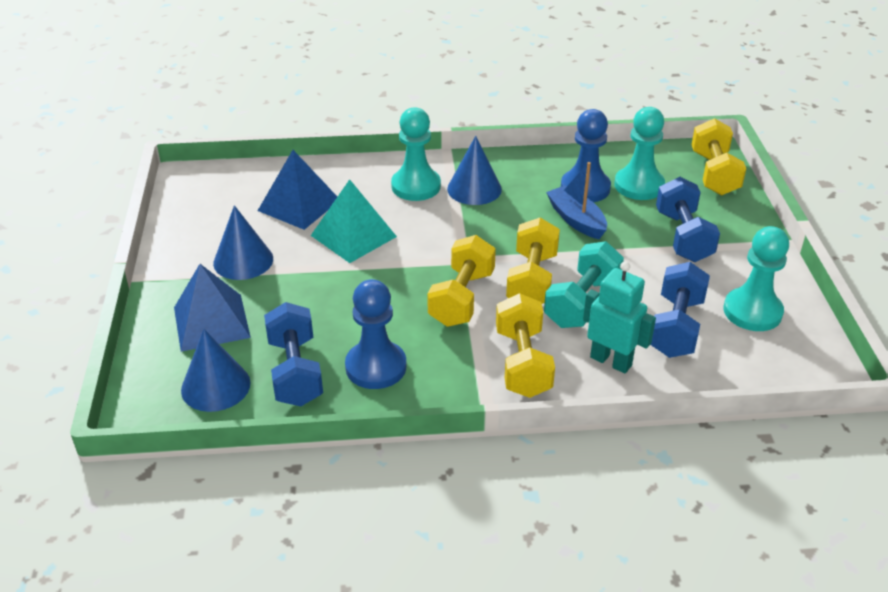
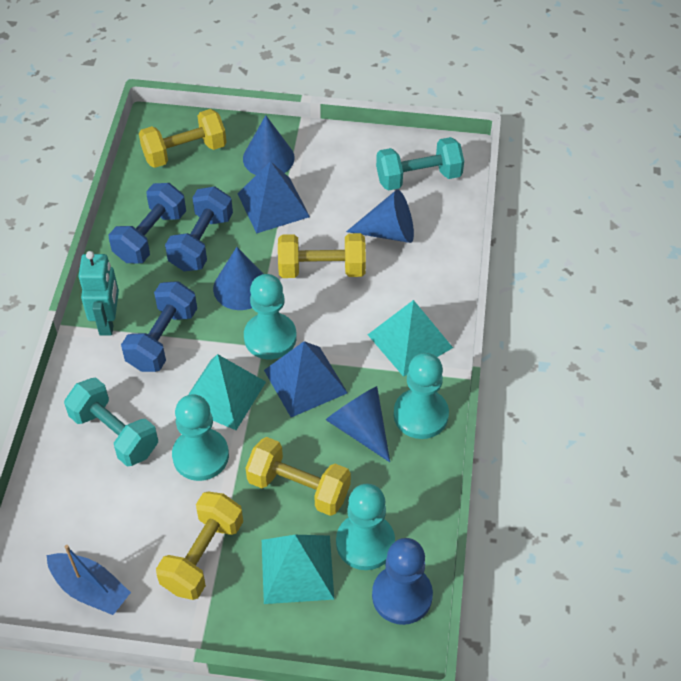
blue cone: 3 -> 4
blue pawn: 2 -> 1
turquoise dumbbell: 1 -> 2
turquoise pawn: 3 -> 4
turquoise pyramid: 1 -> 3

